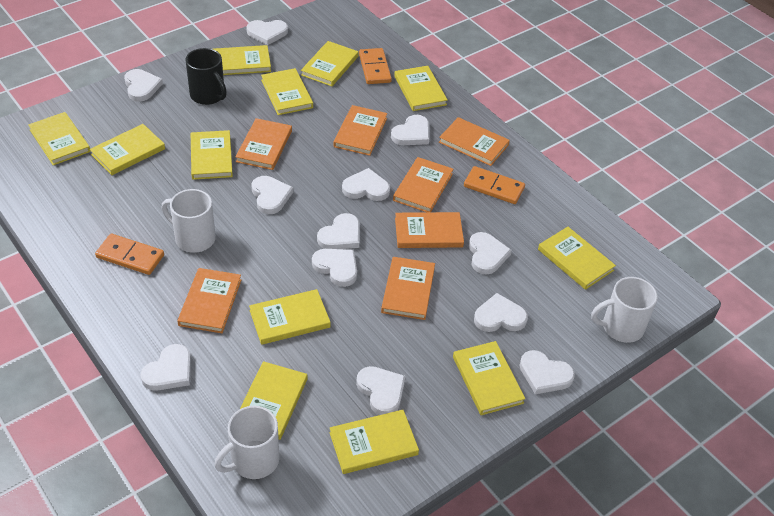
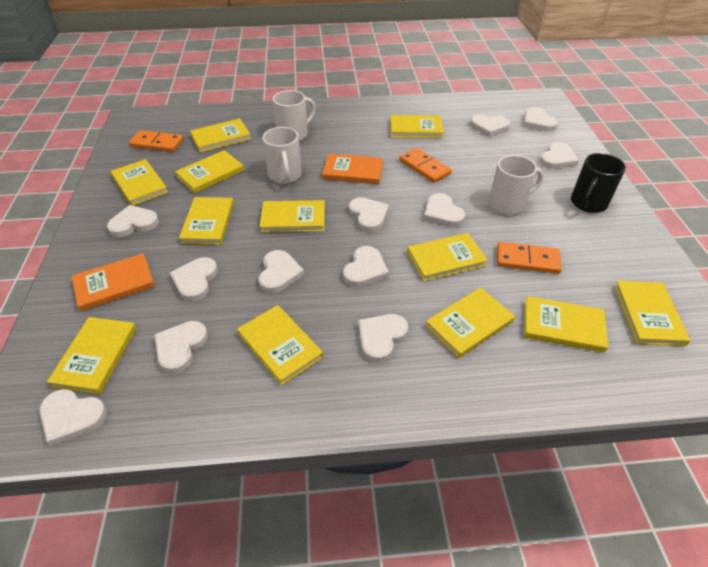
orange book: 7 -> 2

